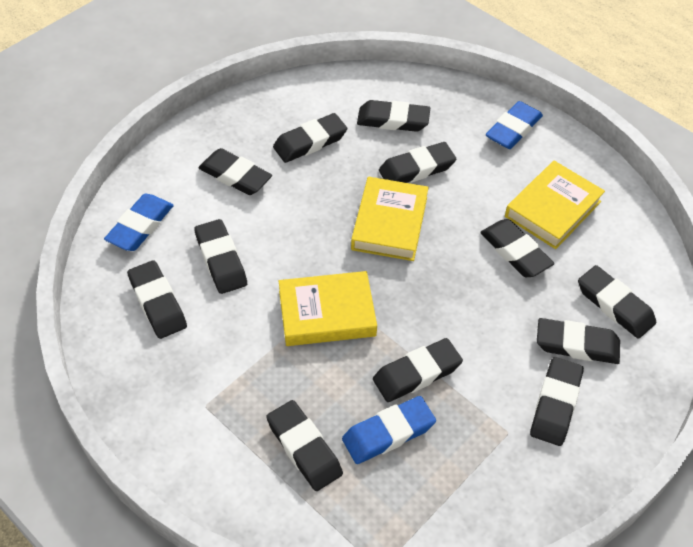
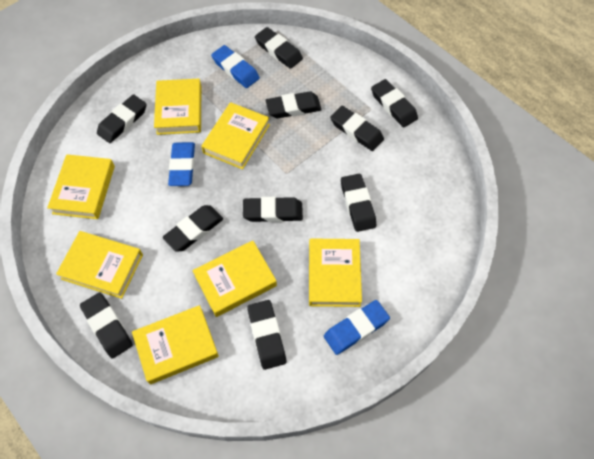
black eraser: 12 -> 10
yellow book: 3 -> 7

